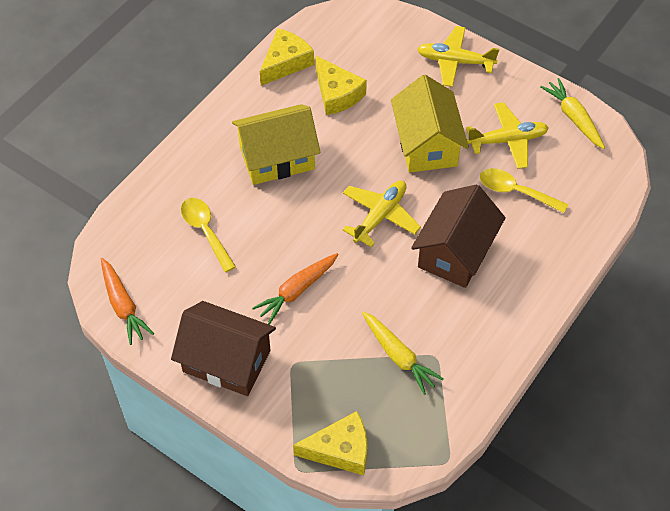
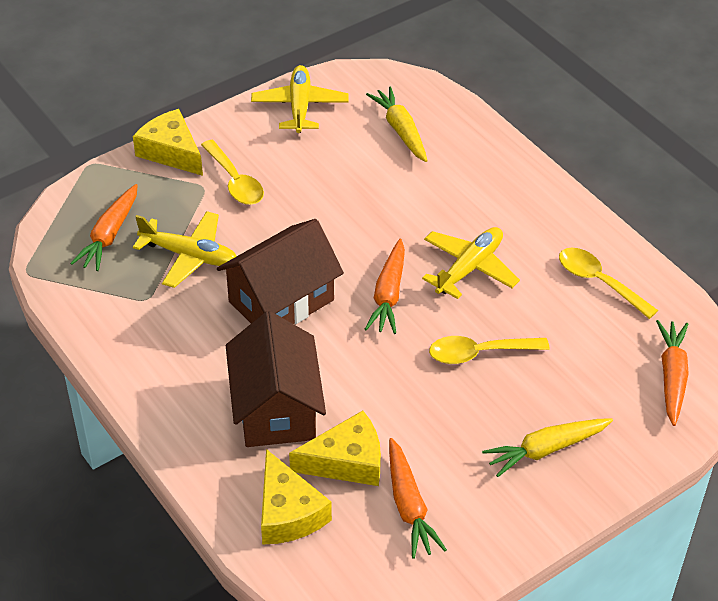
orange carrot: 2 -> 4
yellow house: 2 -> 0
yellow spoon: 2 -> 3

